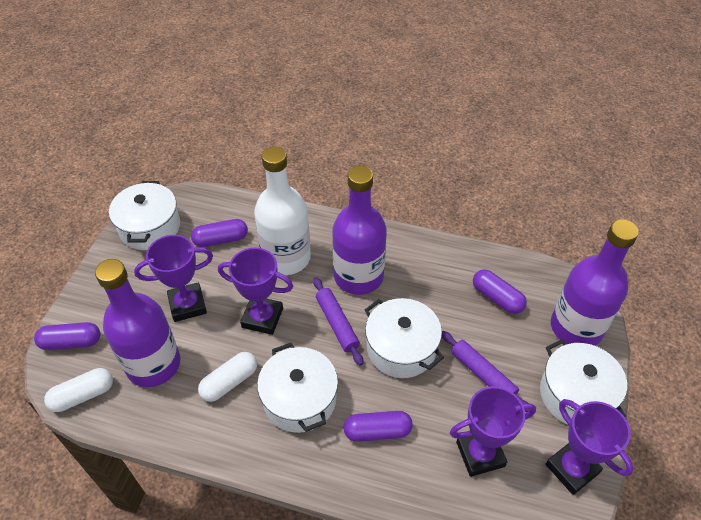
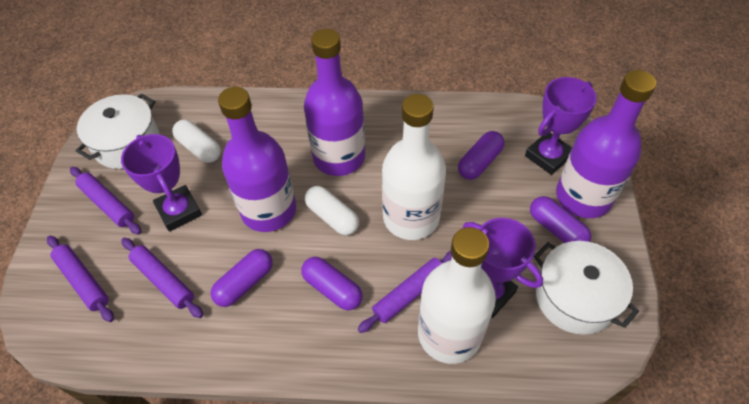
purple rolling pin: 2 -> 4
purple trophy: 4 -> 3
white bottle: 1 -> 2
white pot: 4 -> 2

